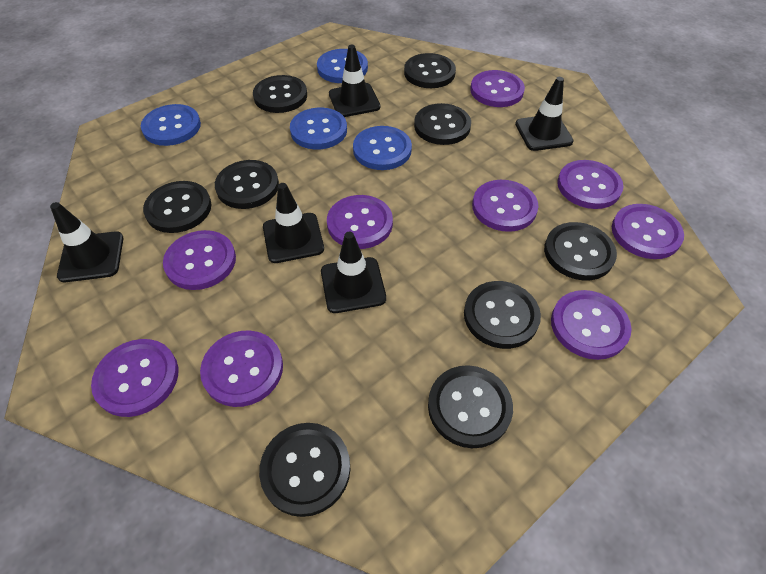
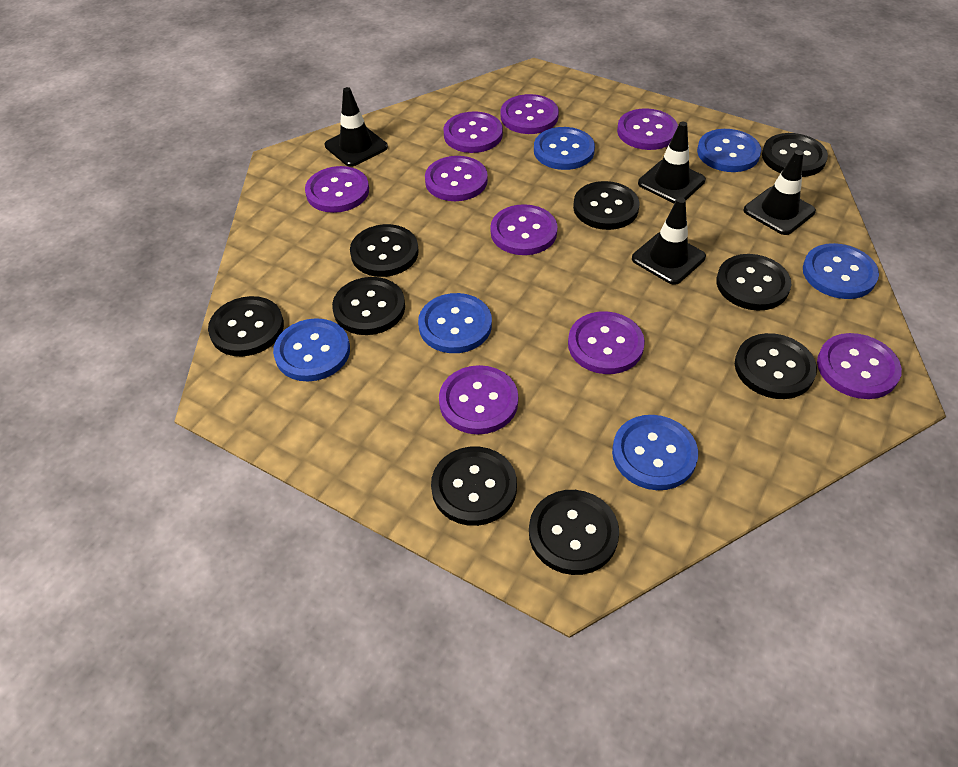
black traffic cone: 5 -> 4
blue button: 4 -> 6

